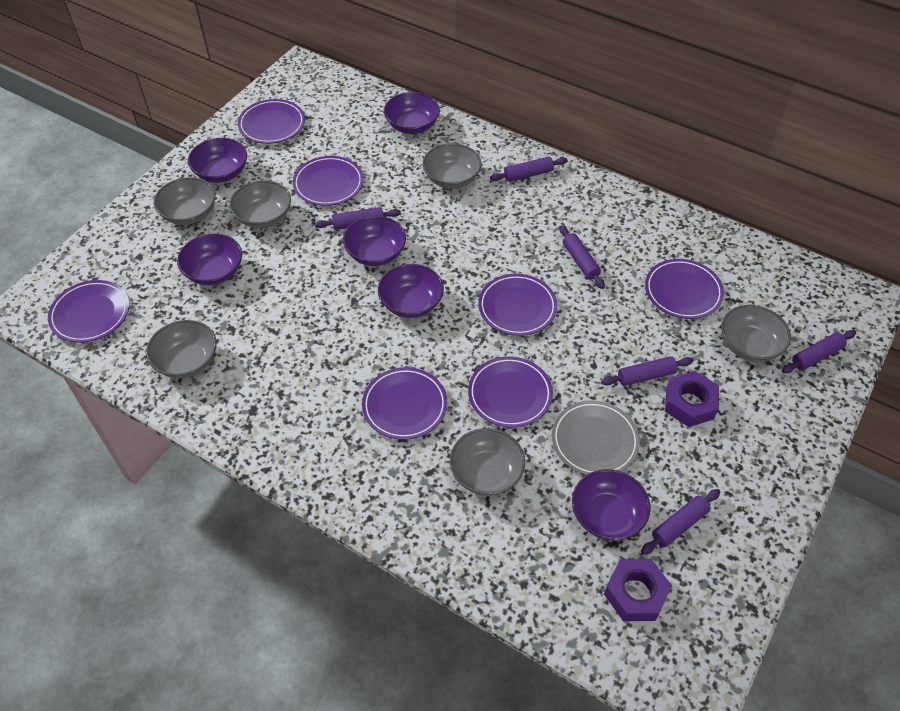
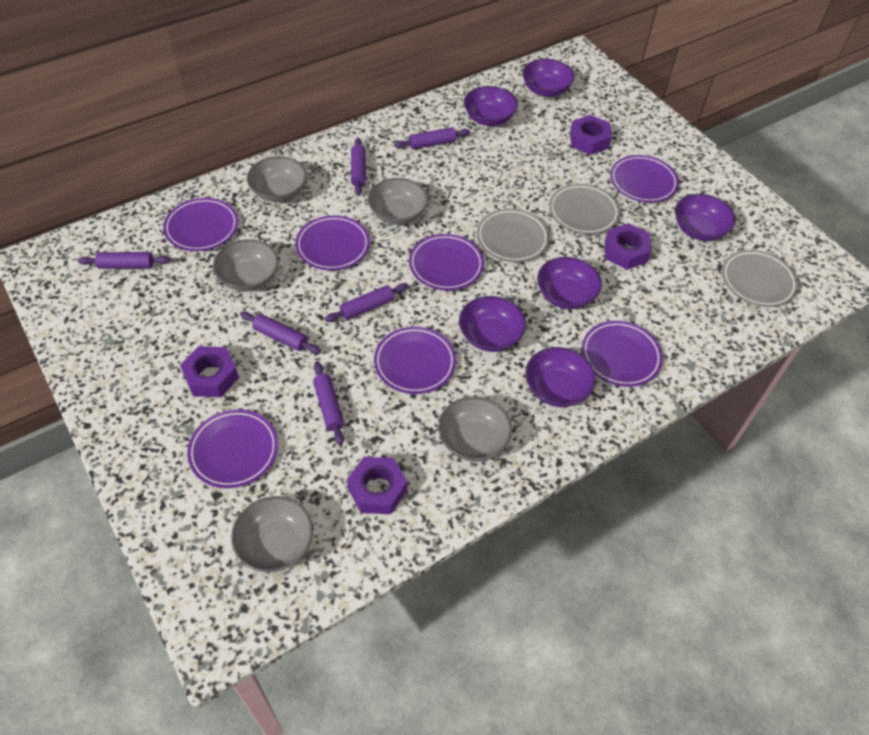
grey bowl: 6 -> 5
grey plate: 1 -> 3
purple nut: 2 -> 4

